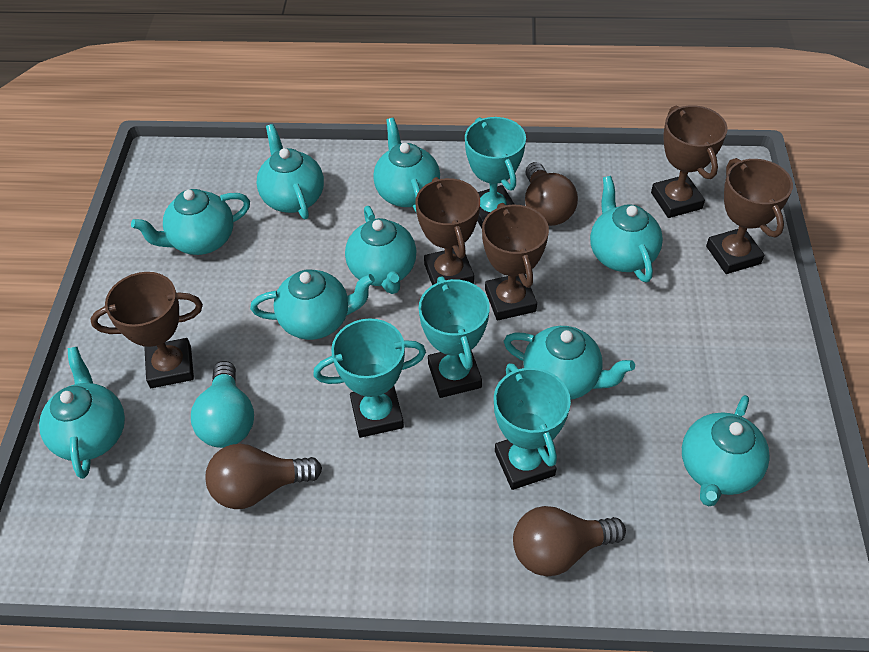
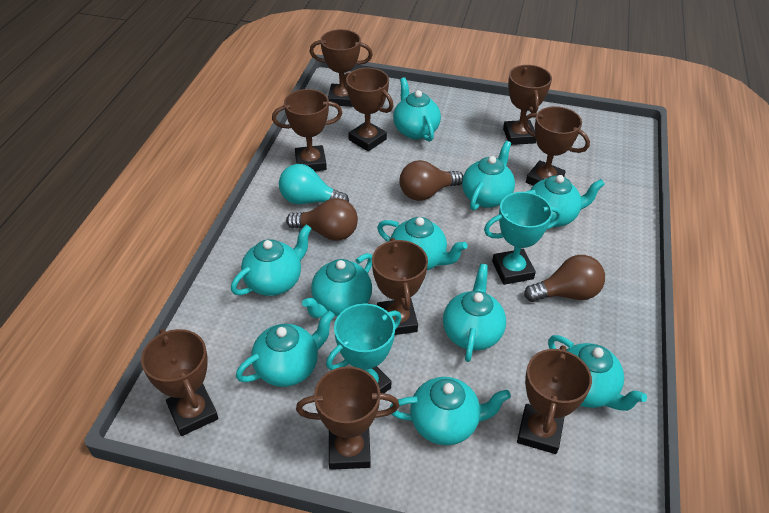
brown trophy: 5 -> 9
turquoise teapot: 9 -> 10
turquoise trophy: 4 -> 2

